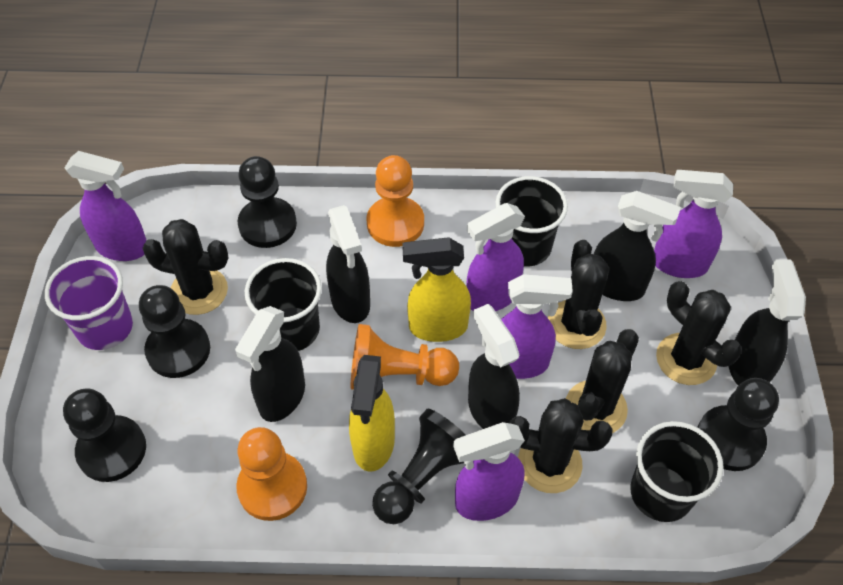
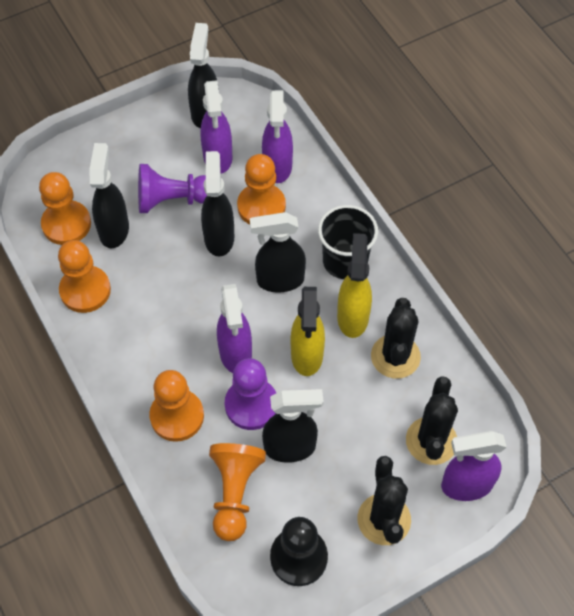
black cactus: 5 -> 3
black cup: 3 -> 1
black pawn: 5 -> 1
orange pawn: 3 -> 5
purple cup: 1 -> 0
purple pawn: 0 -> 2
purple spray bottle: 5 -> 4

